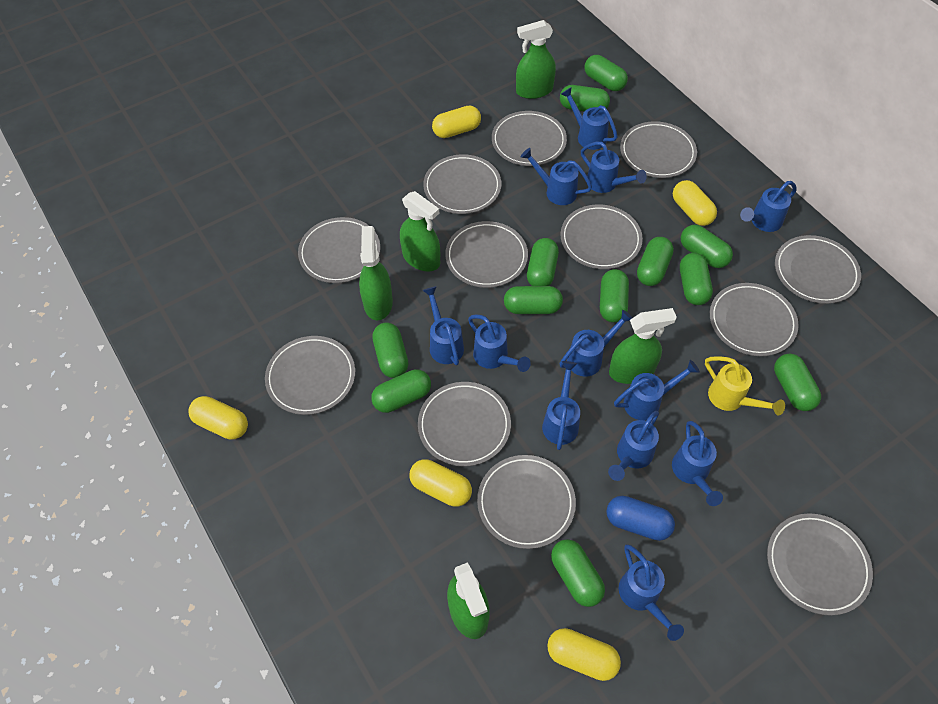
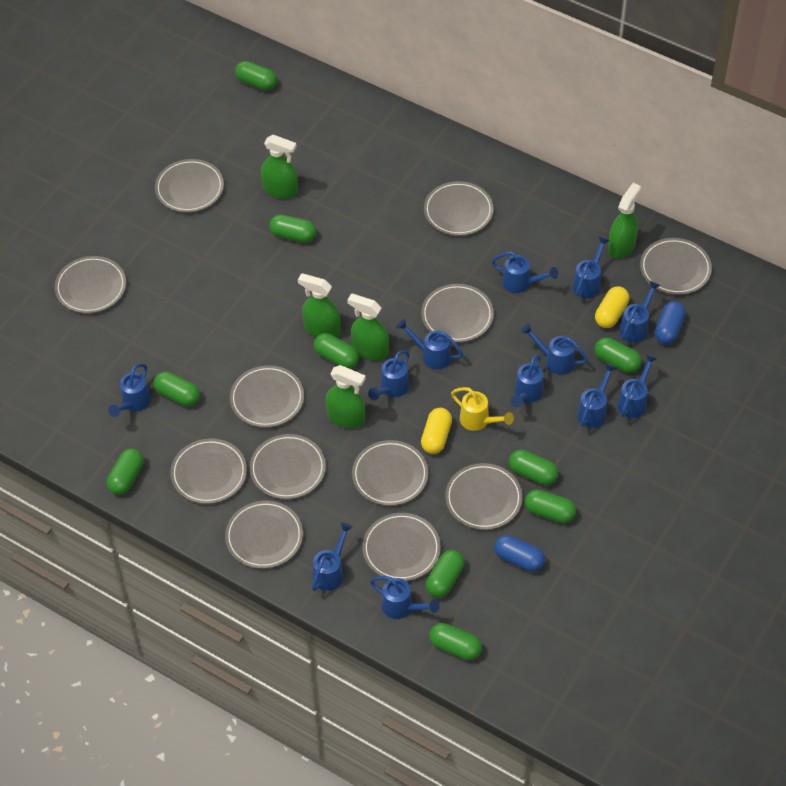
blue capsule: 1 -> 2
green capsule: 12 -> 10
yellow capsule: 5 -> 2

